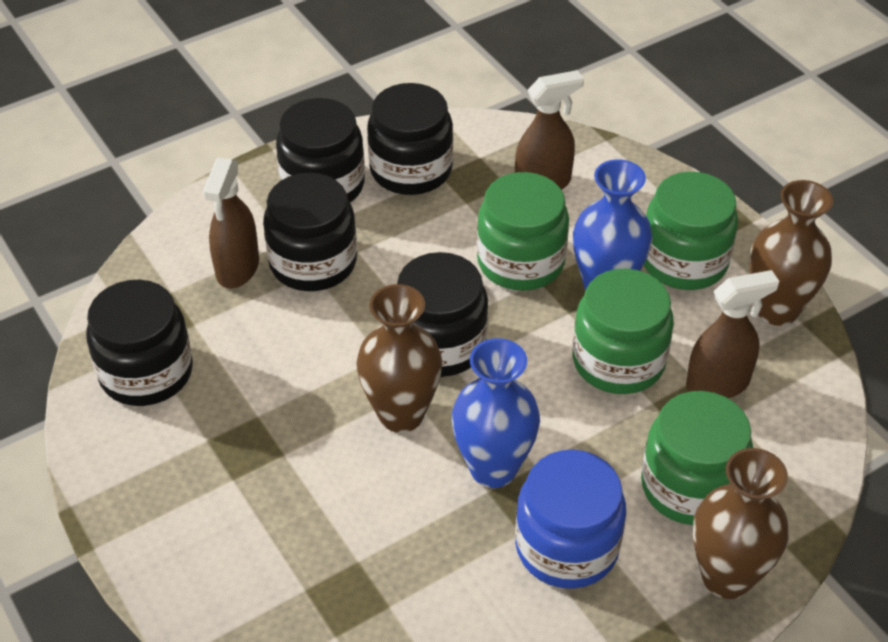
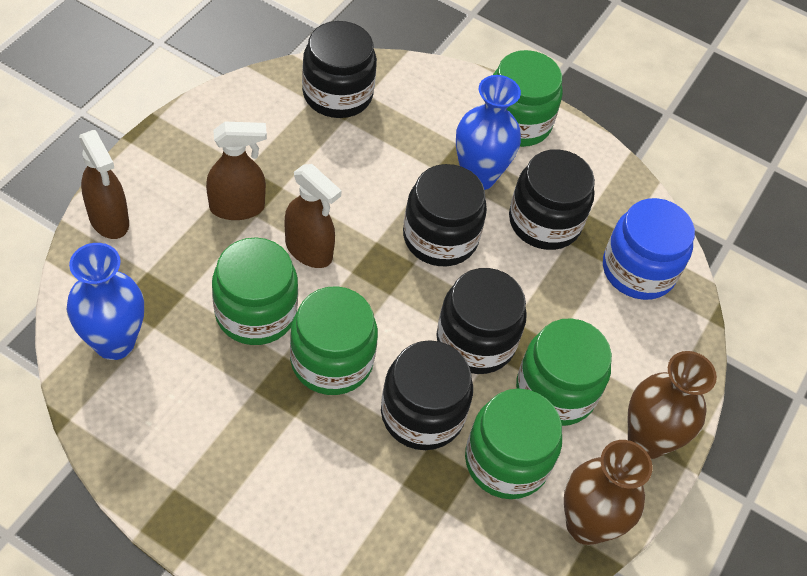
brown vase: 3 -> 2
green jar: 4 -> 5

